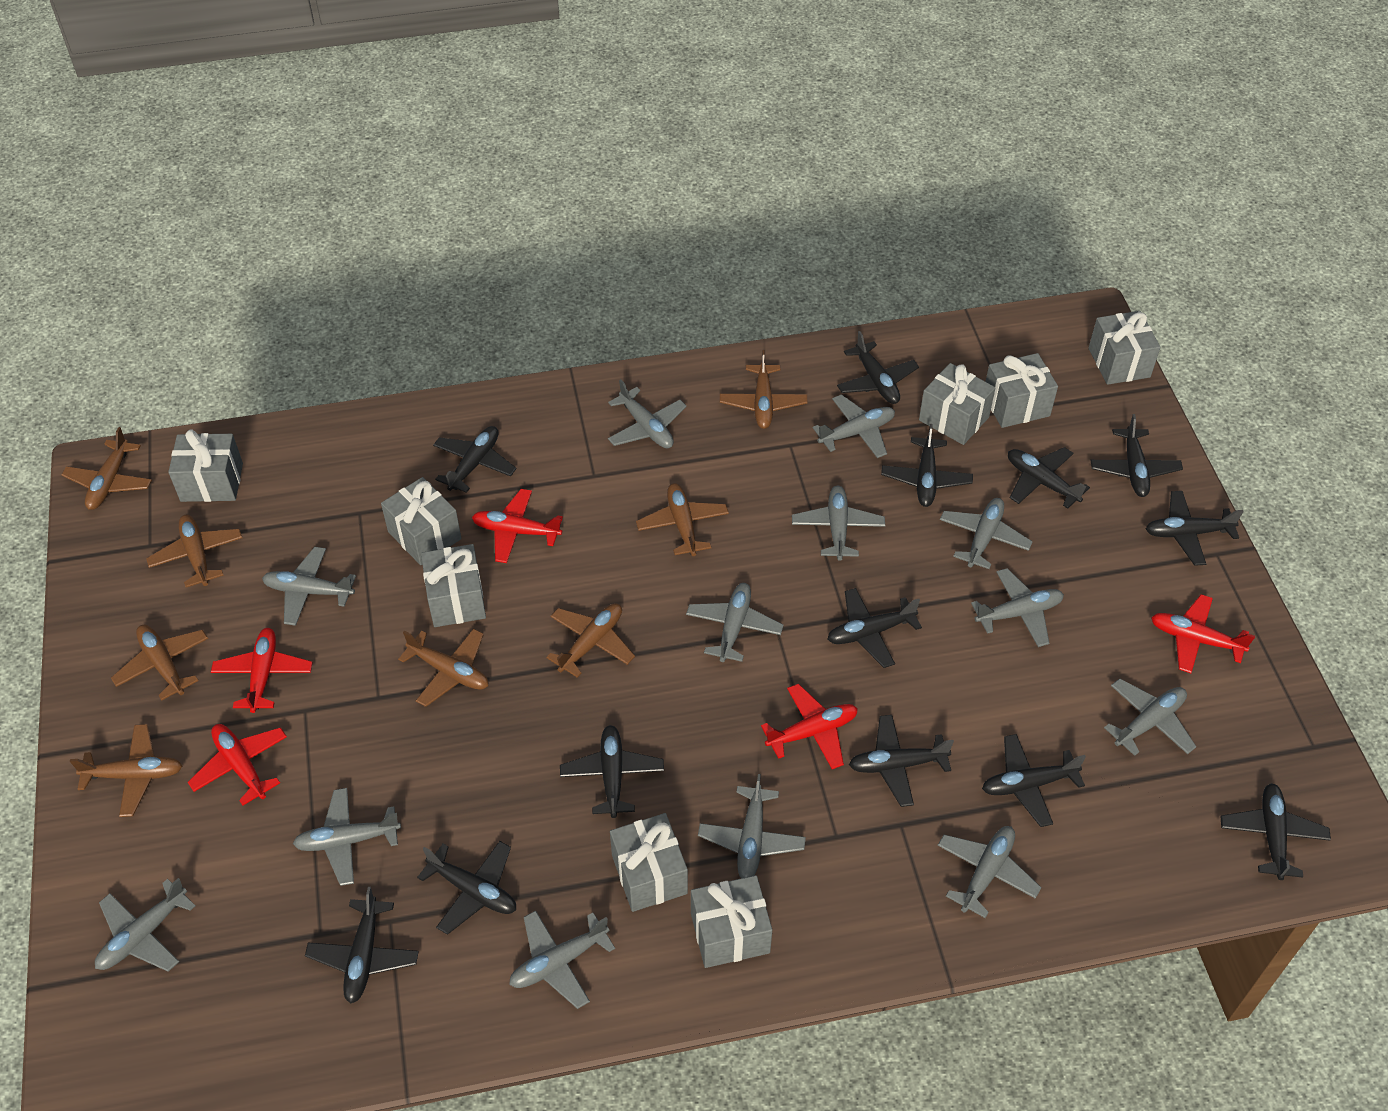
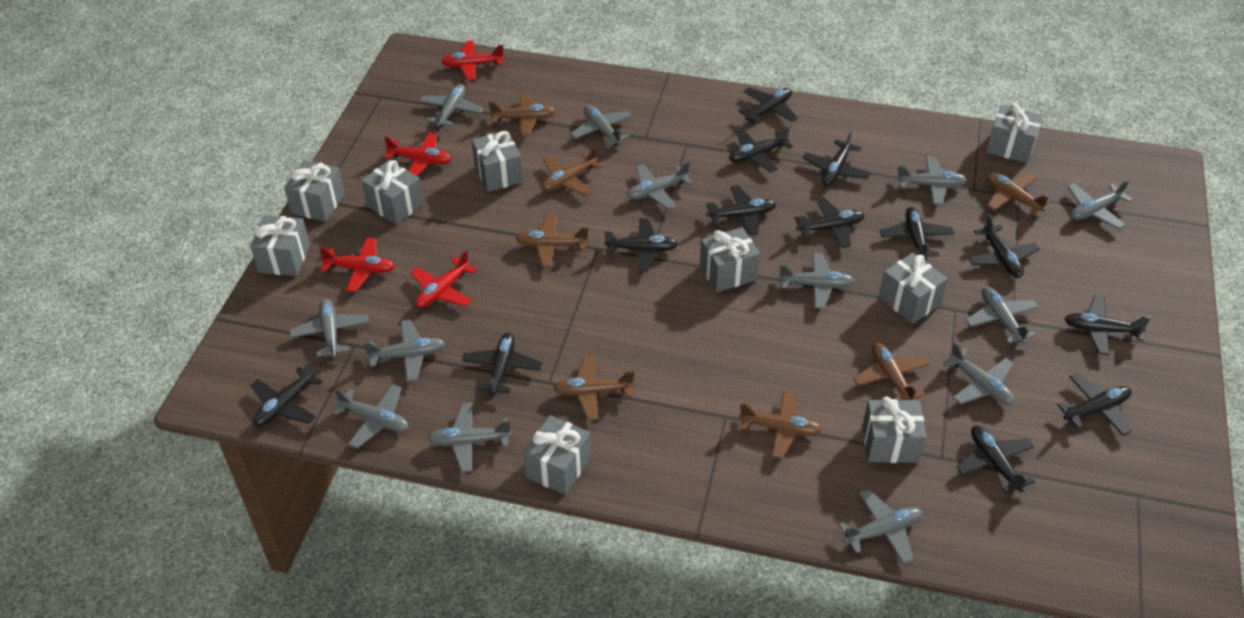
brown plane: 8 -> 7
grey gift: 8 -> 9
red plane: 5 -> 4

